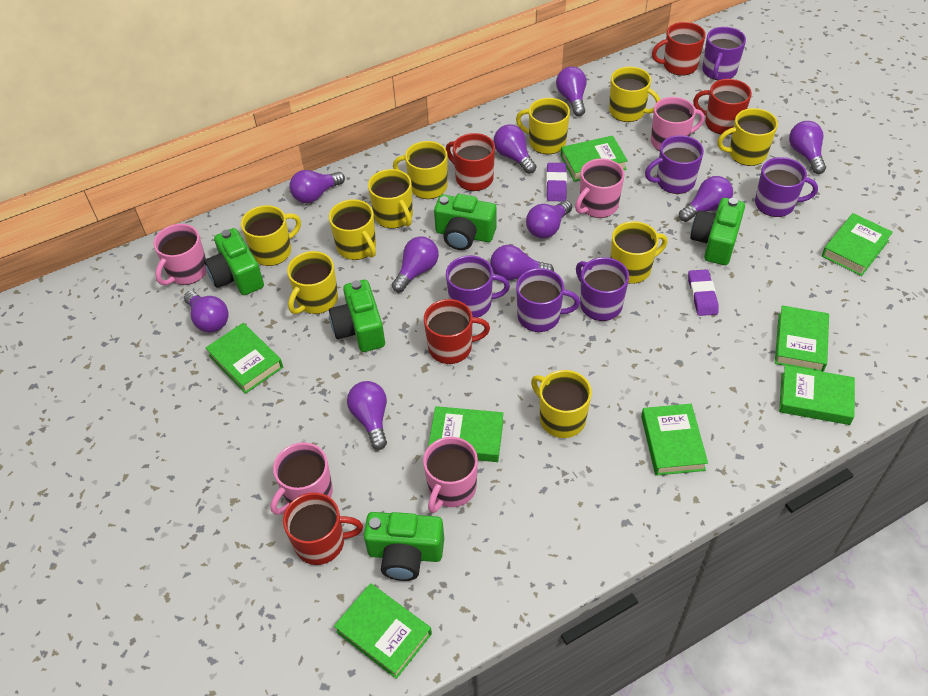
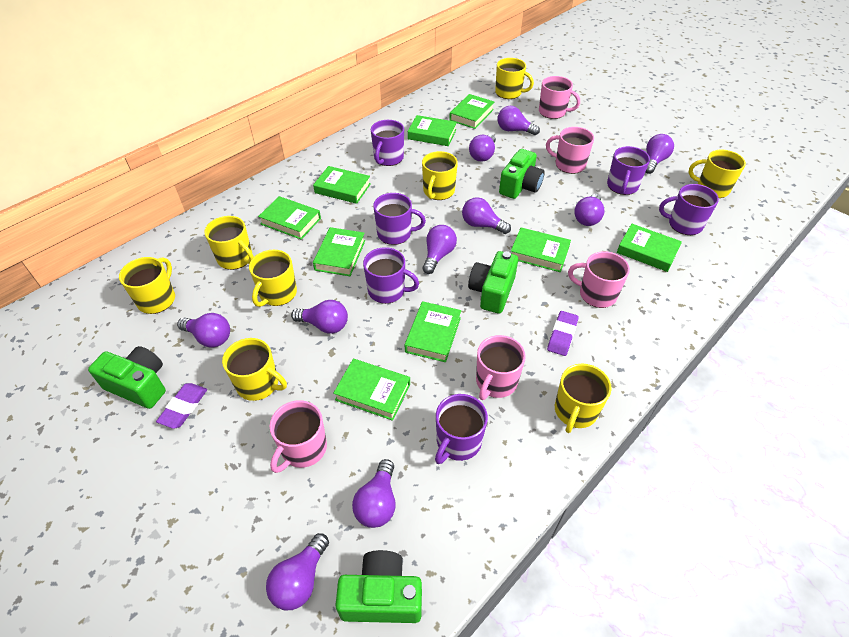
green book: 8 -> 9
green camera: 5 -> 4
red mug: 5 -> 0
yellow mug: 10 -> 8

